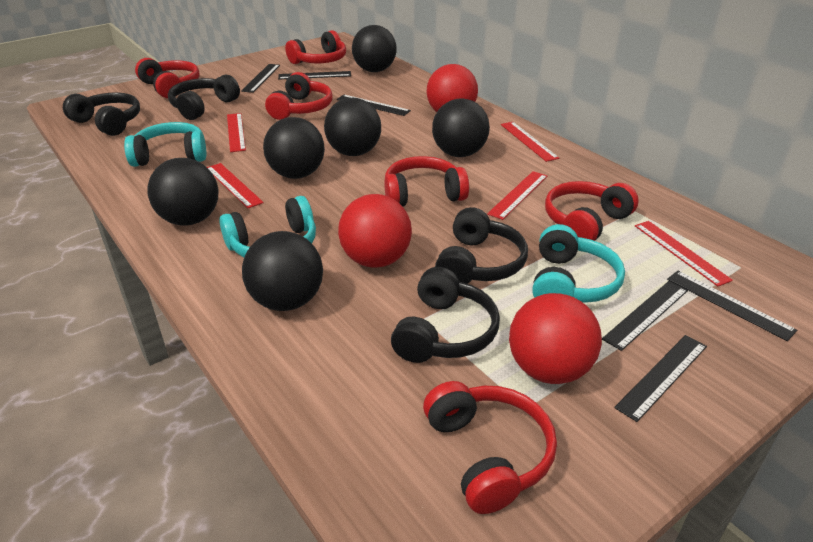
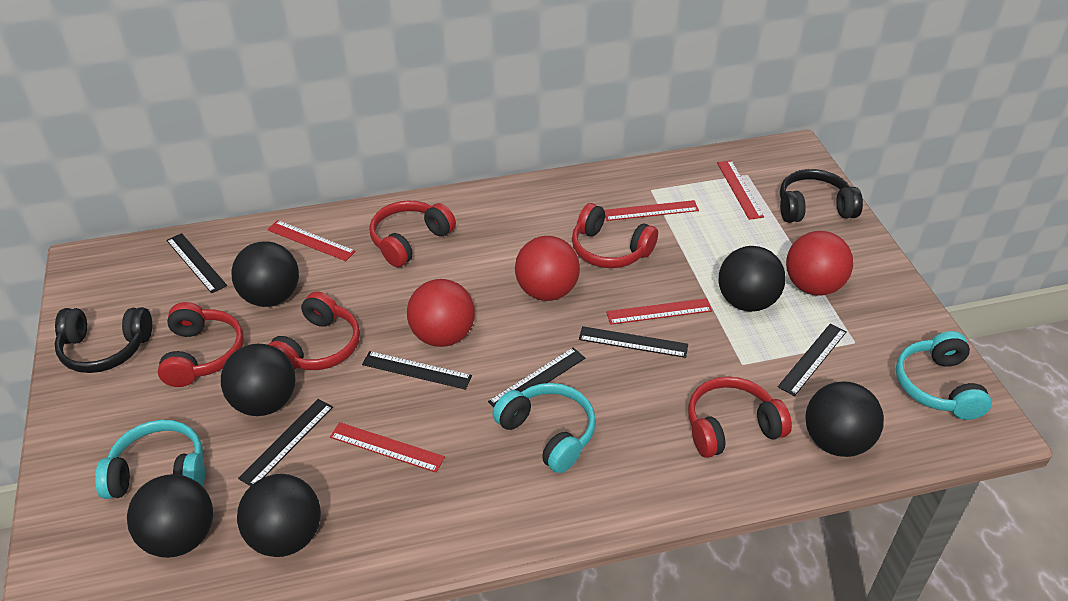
black headphones: 4 -> 2
red headphones: 6 -> 5

